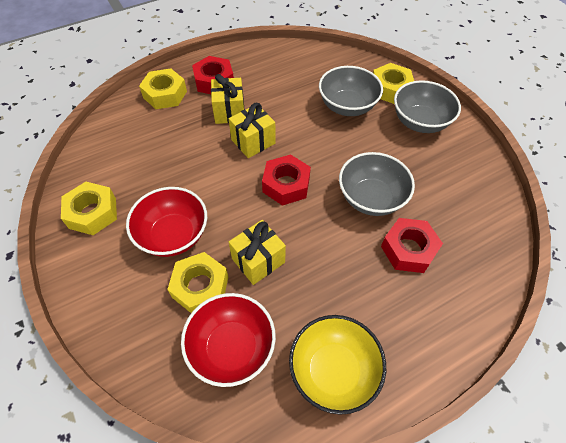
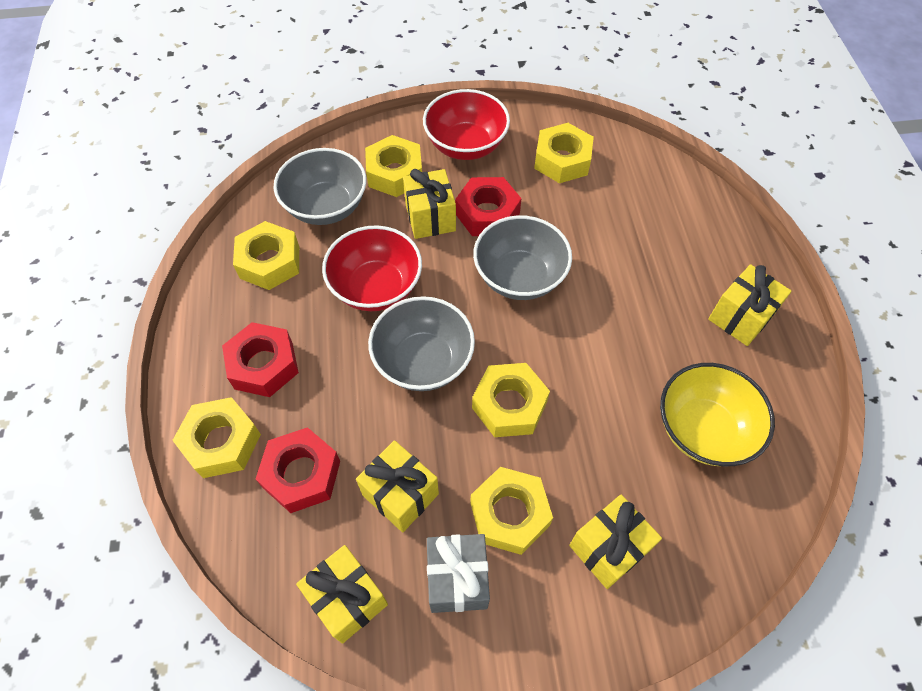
grey gift: 0 -> 1
yellow gift: 3 -> 5
yellow nut: 4 -> 6

